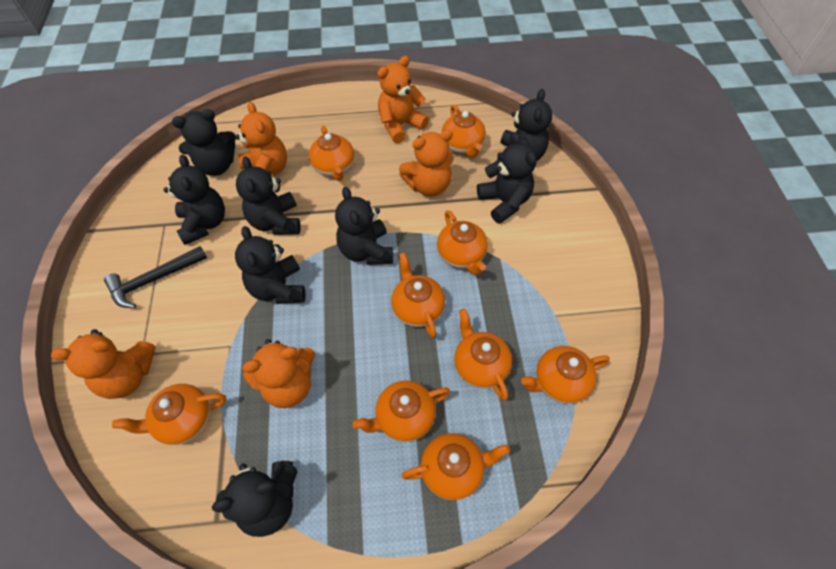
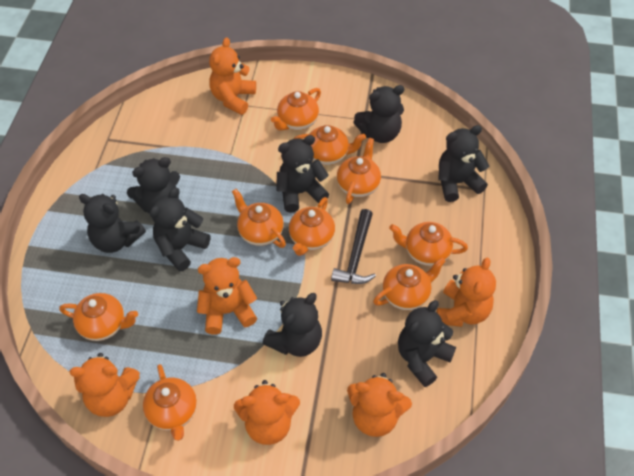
orange teddy bear: 5 -> 6

